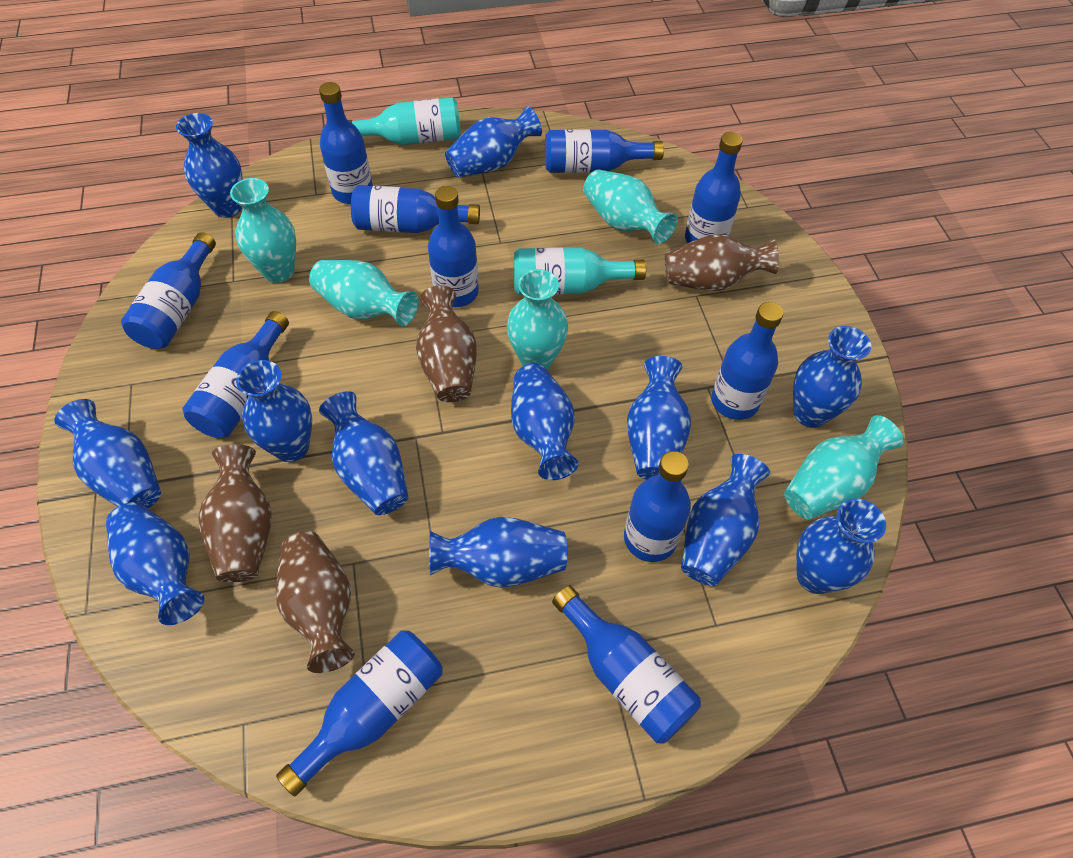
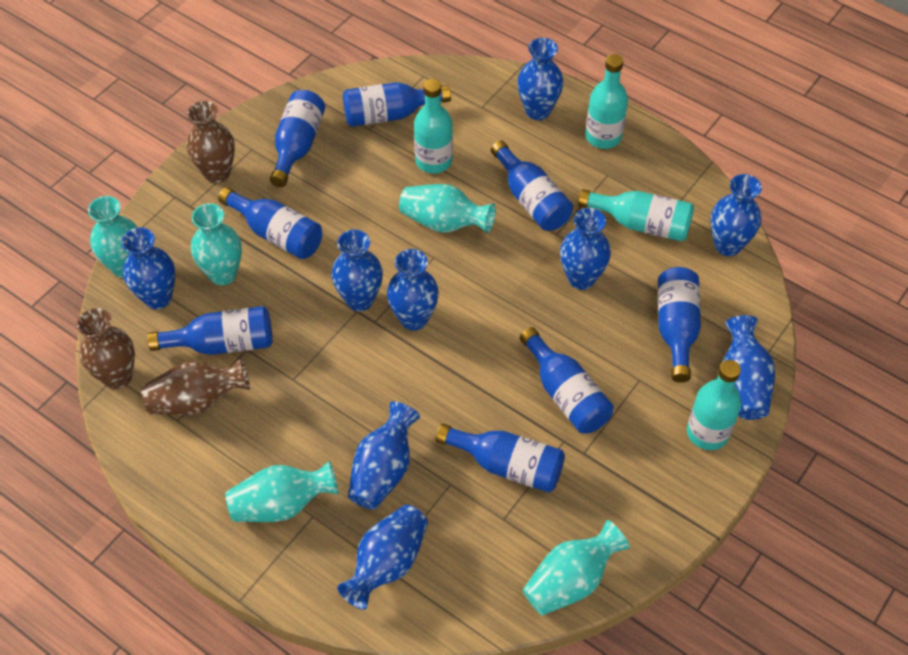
blue bottle: 11 -> 8
blue vase: 12 -> 9
brown vase: 4 -> 3
turquoise bottle: 2 -> 4

